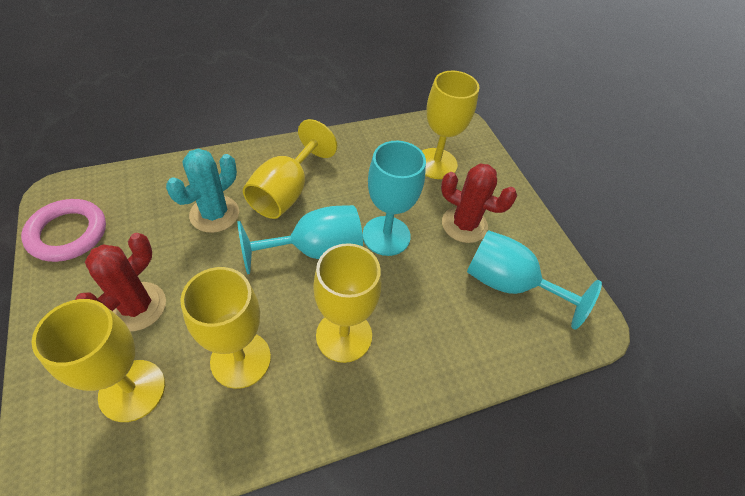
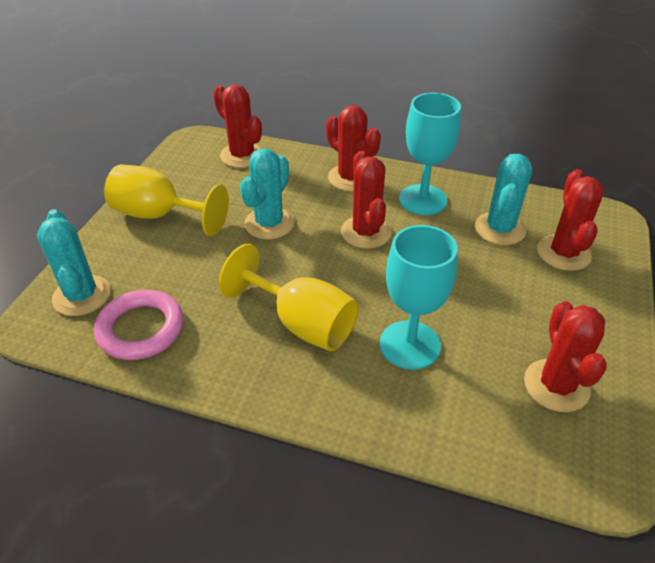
red cactus: 2 -> 5
turquoise cactus: 1 -> 3
turquoise goblet: 3 -> 2
yellow goblet: 5 -> 2

